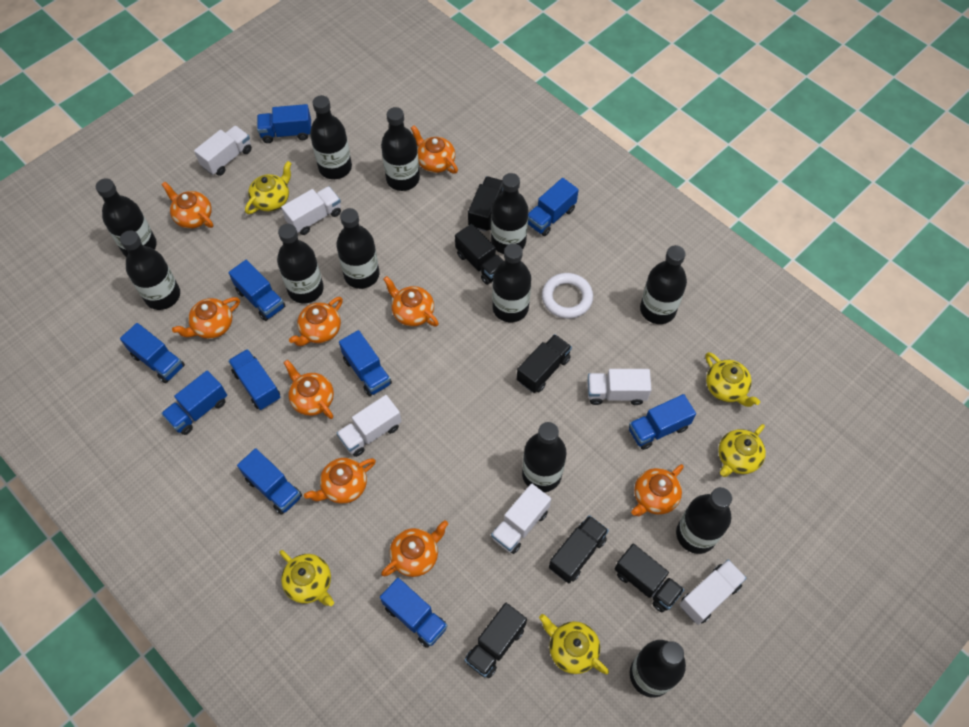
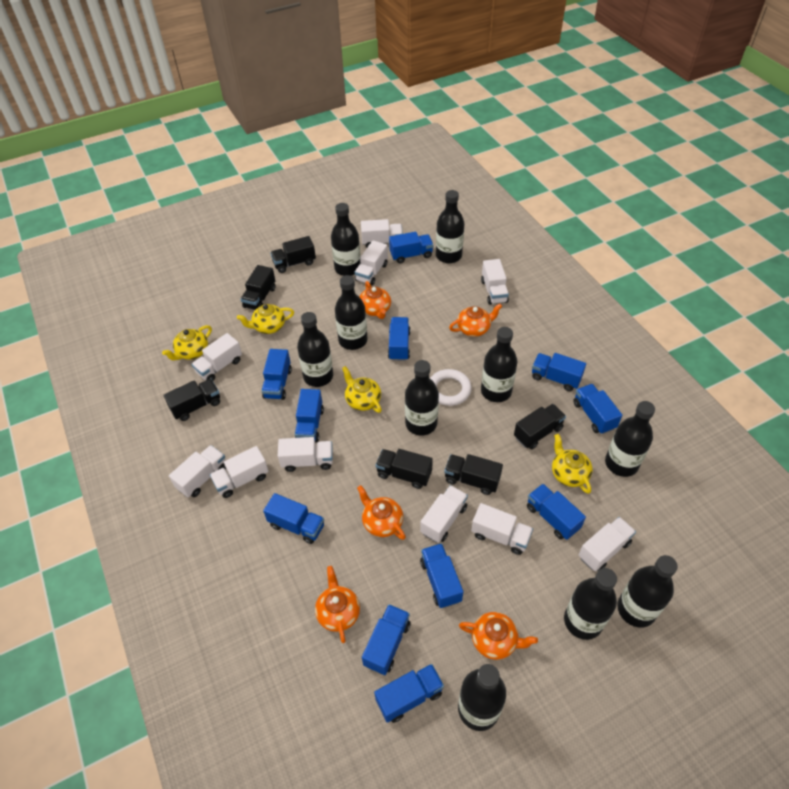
black bottle: 12 -> 10
blue truck: 10 -> 11
orange teapot: 9 -> 5
white truck: 6 -> 10
yellow teapot: 5 -> 4

